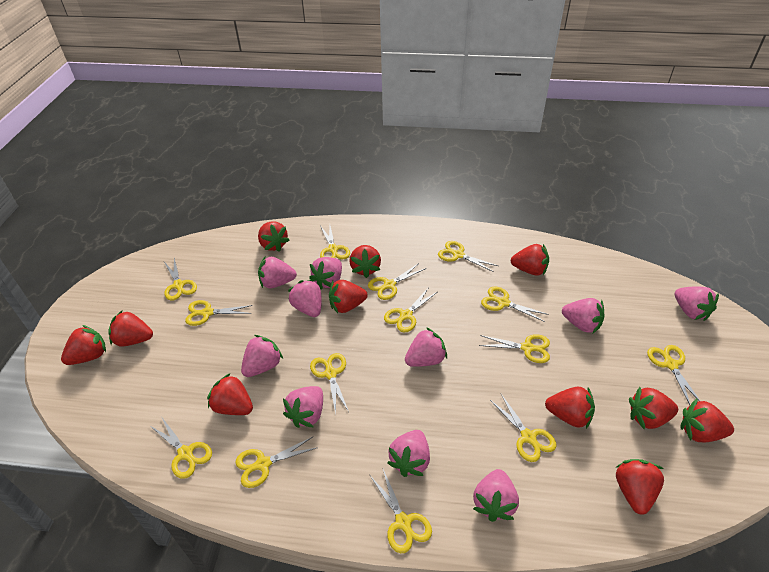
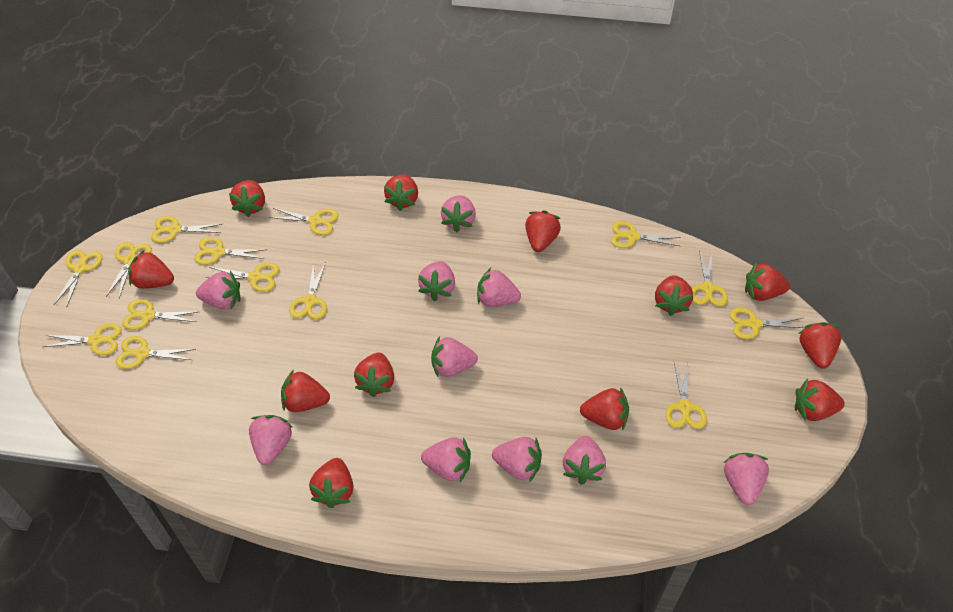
red strawberry: 11 -> 12

